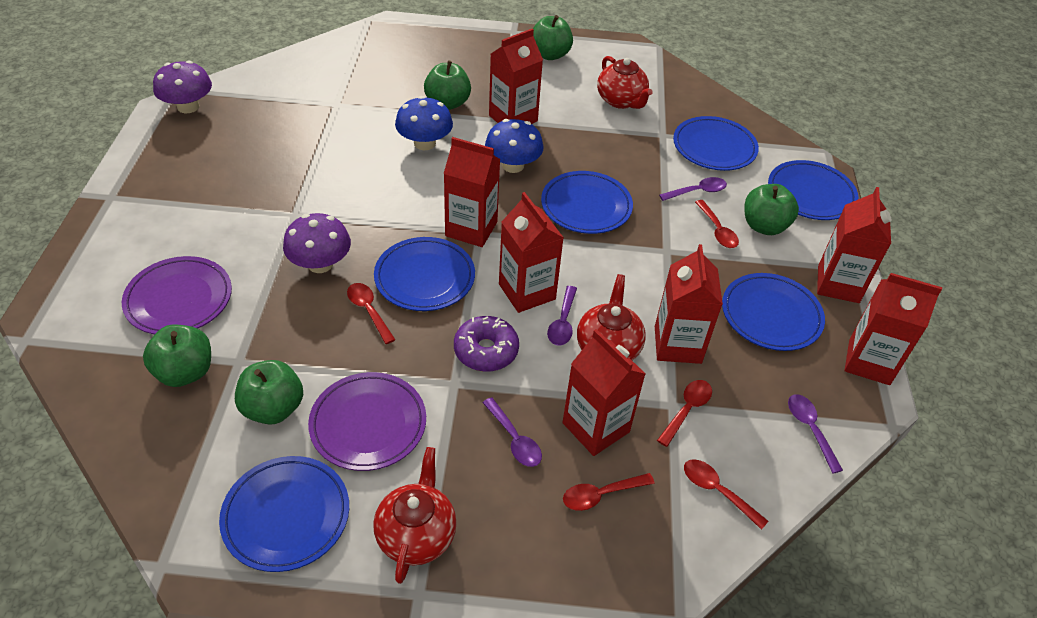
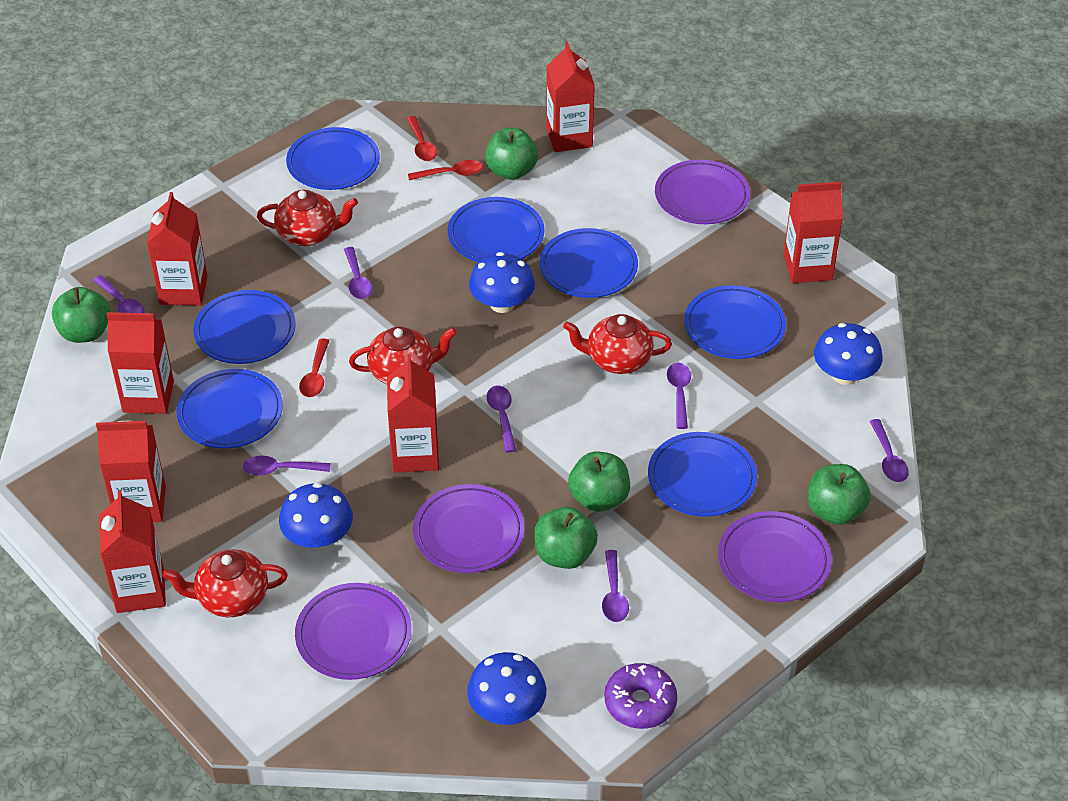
blue mushroom: 2 -> 4
blue plate: 6 -> 7
purple mushroom: 2 -> 0
purple plate: 2 -> 4
purple spoon: 4 -> 7
red spoon: 5 -> 3
red teapot: 3 -> 4

